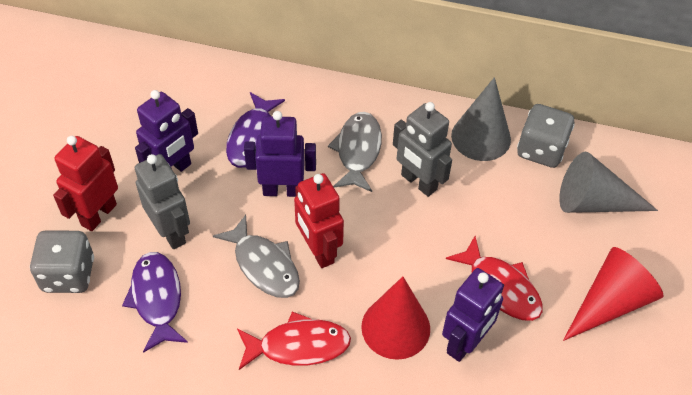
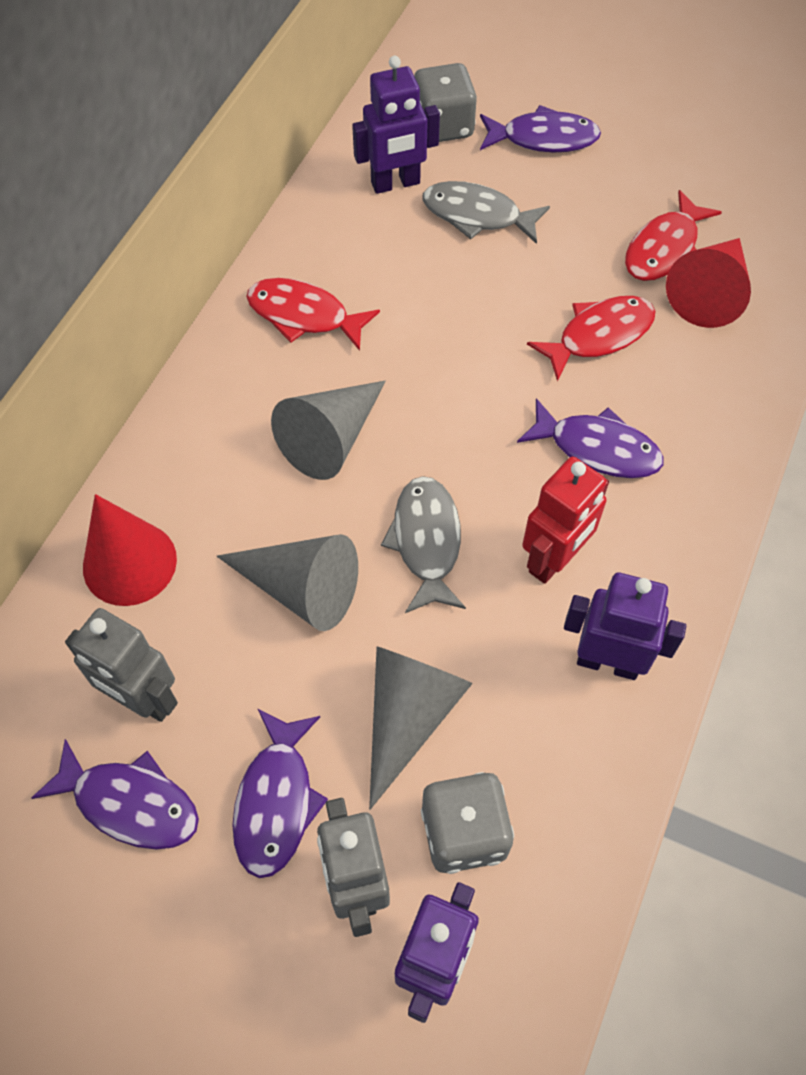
grey cone: 2 -> 3
purple fish: 2 -> 4
red fish: 2 -> 3
red robot: 2 -> 1

